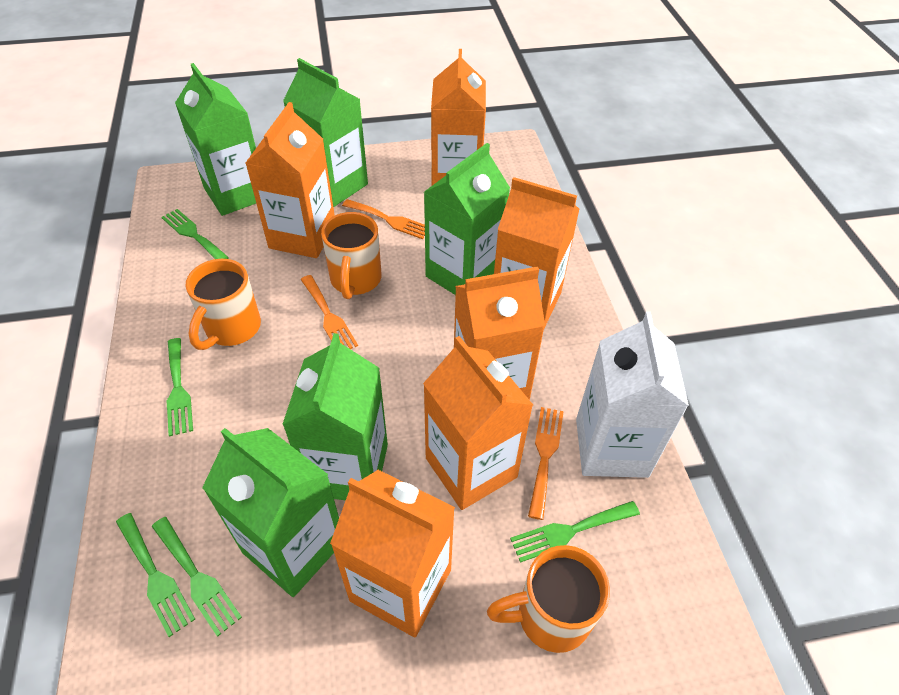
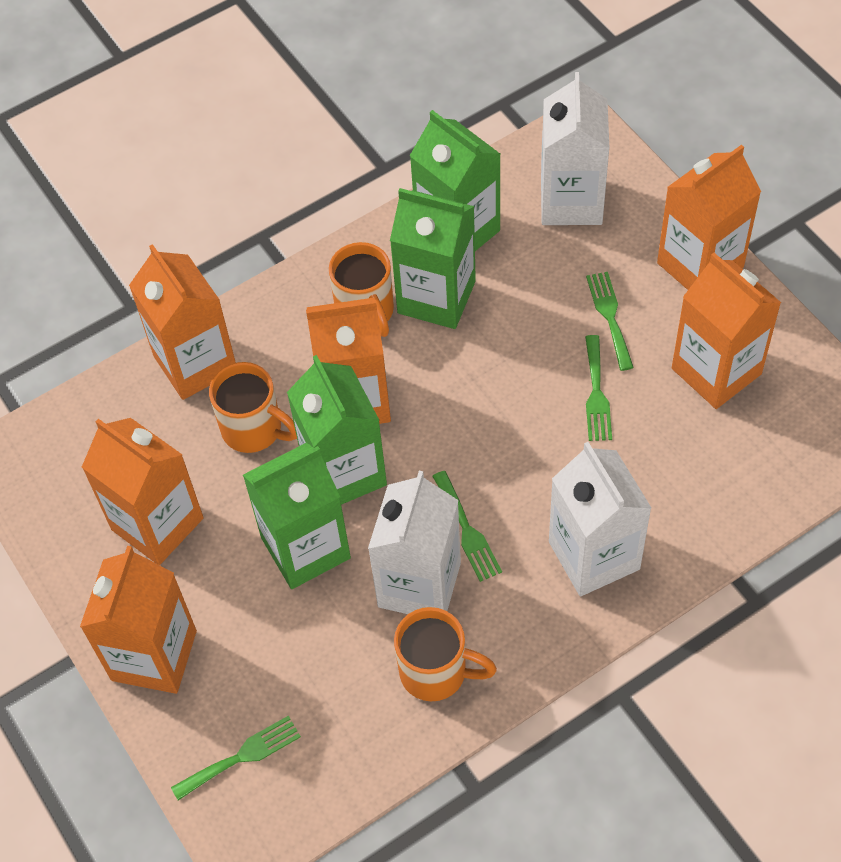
green carton: 5 -> 4
green fork: 5 -> 4
orange fork: 3 -> 0
white carton: 1 -> 3

